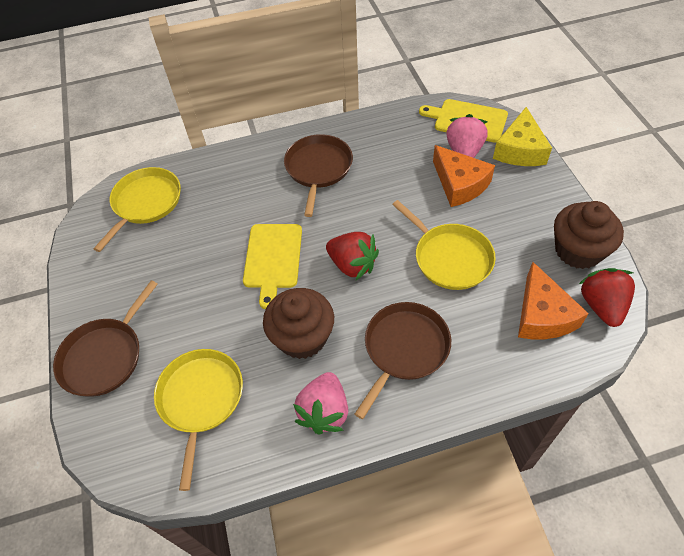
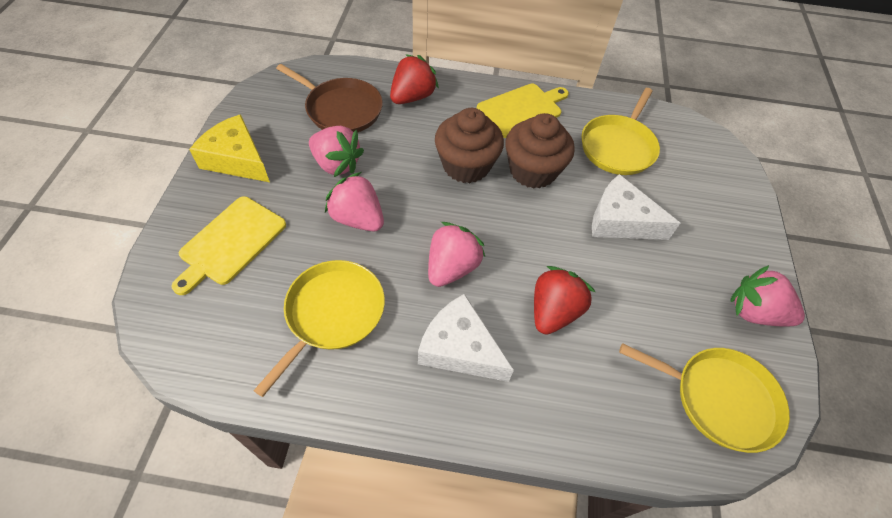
brown pan: 3 -> 1
orange cheese: 2 -> 0
pink strawberry: 2 -> 4
white cheese: 0 -> 2

